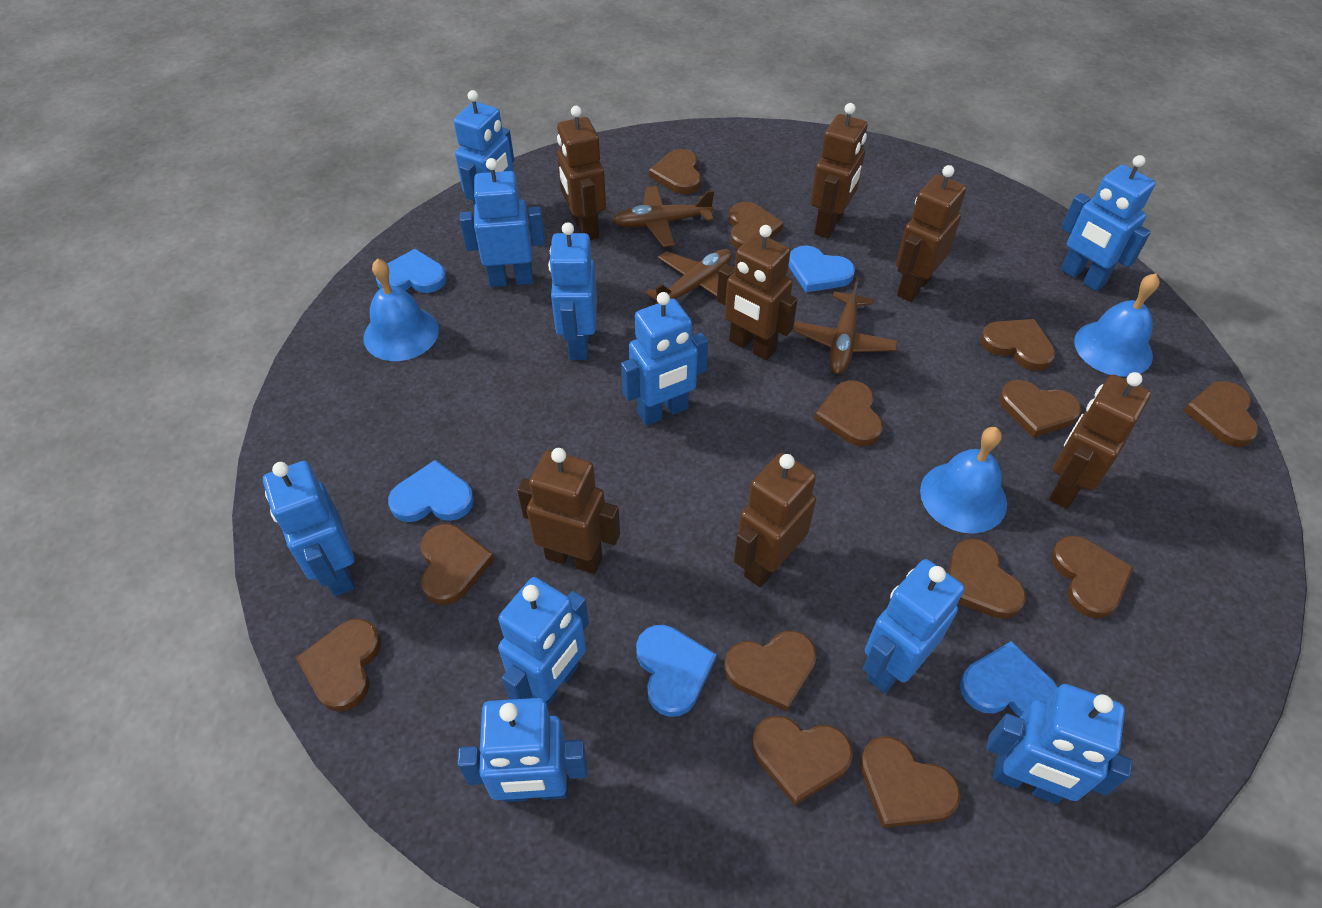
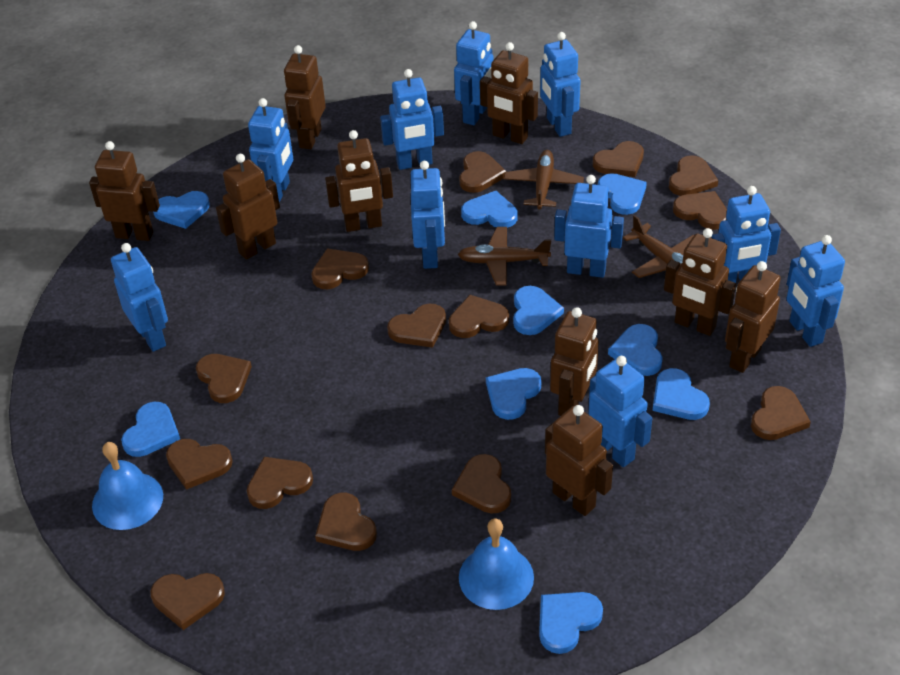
blue bell: 3 -> 2
blue heart: 5 -> 9
brown heart: 13 -> 14
brown robot: 7 -> 9

